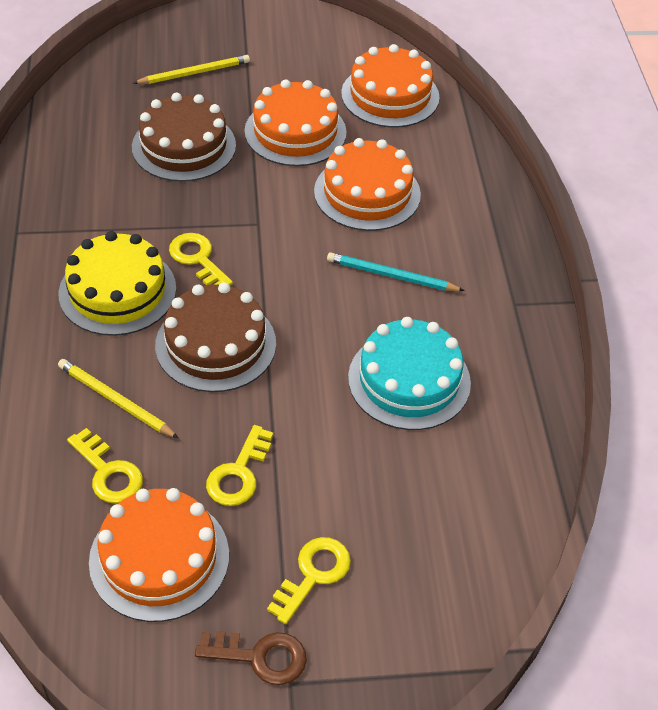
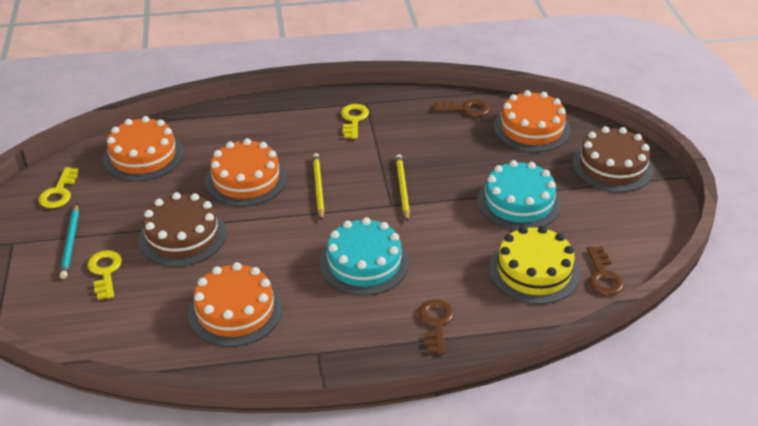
brown key: 1 -> 3
turquoise cake: 1 -> 2
yellow key: 4 -> 3

